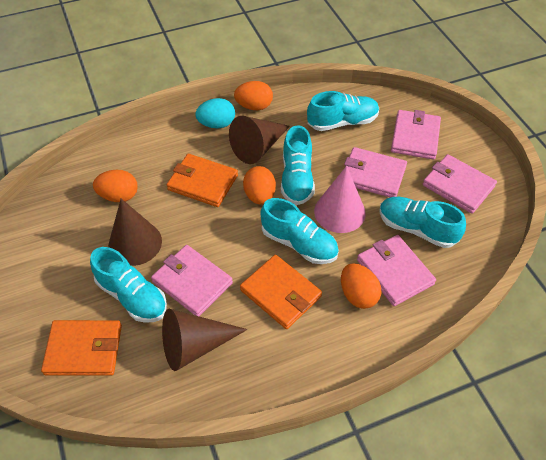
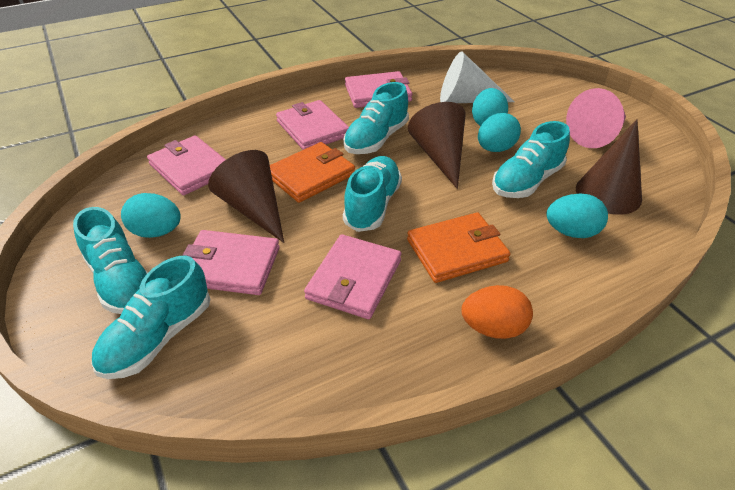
orange egg: 4 -> 1
orange wallet: 3 -> 2
turquoise egg: 1 -> 4
white cone: 0 -> 1

